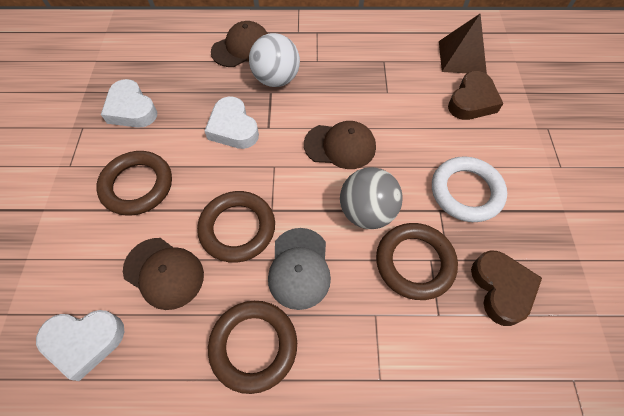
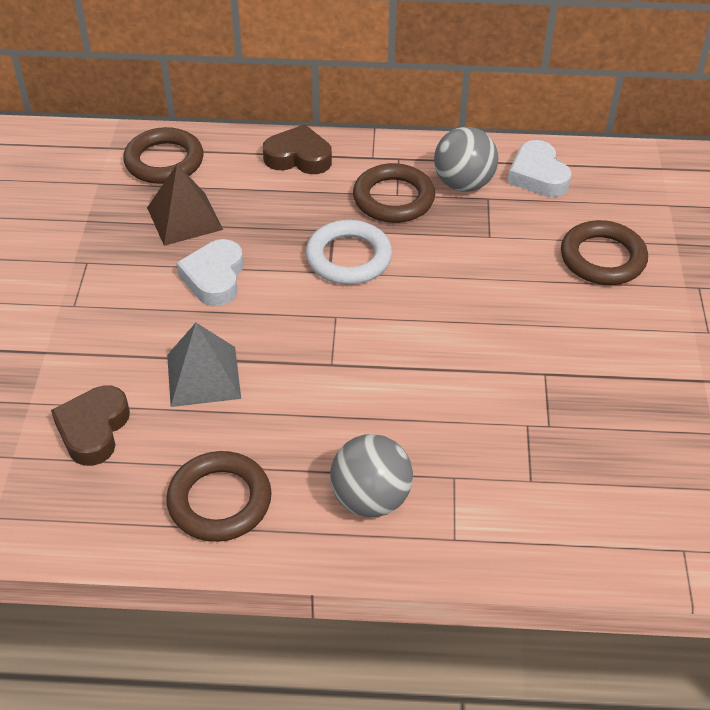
brown cap: 3 -> 0
grey ball: 1 -> 2
grey cap: 1 -> 0
grey pyramid: 0 -> 1
white ball: 1 -> 0
white heart: 3 -> 2

